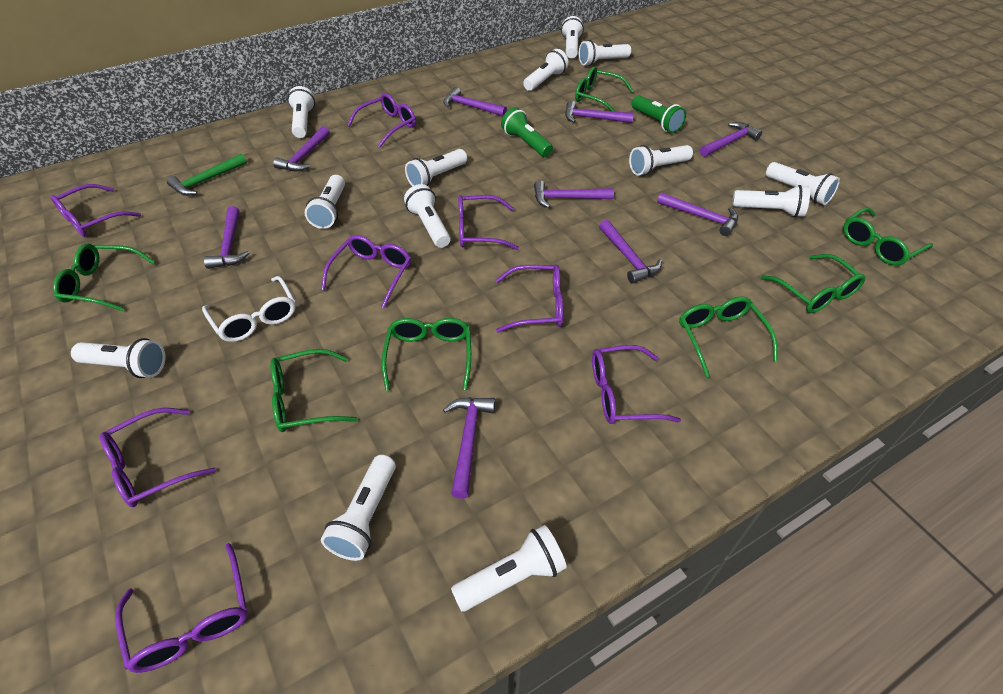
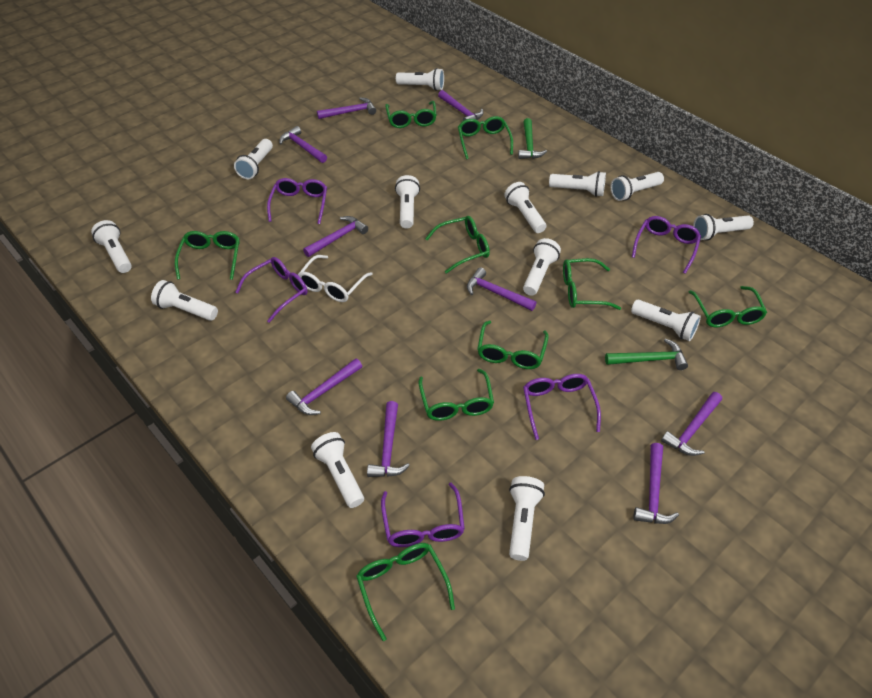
green flashlight: 2 -> 0
green glasses: 7 -> 9
green hammer: 1 -> 2
purple glasses: 8 -> 5

